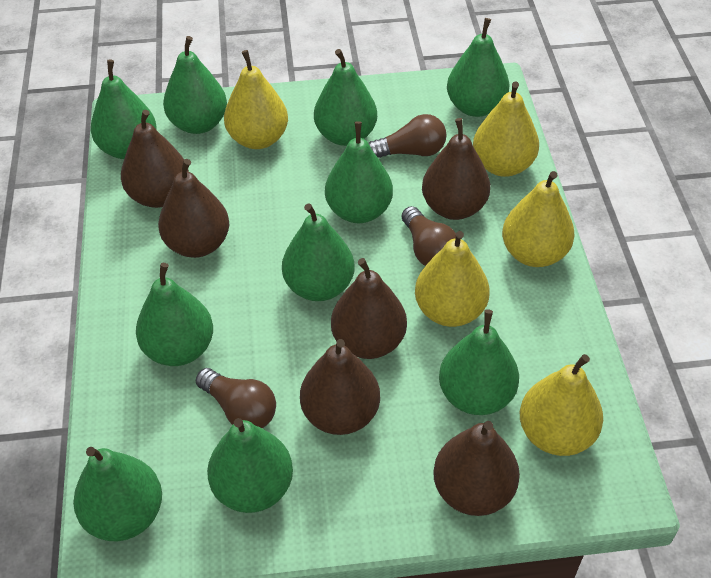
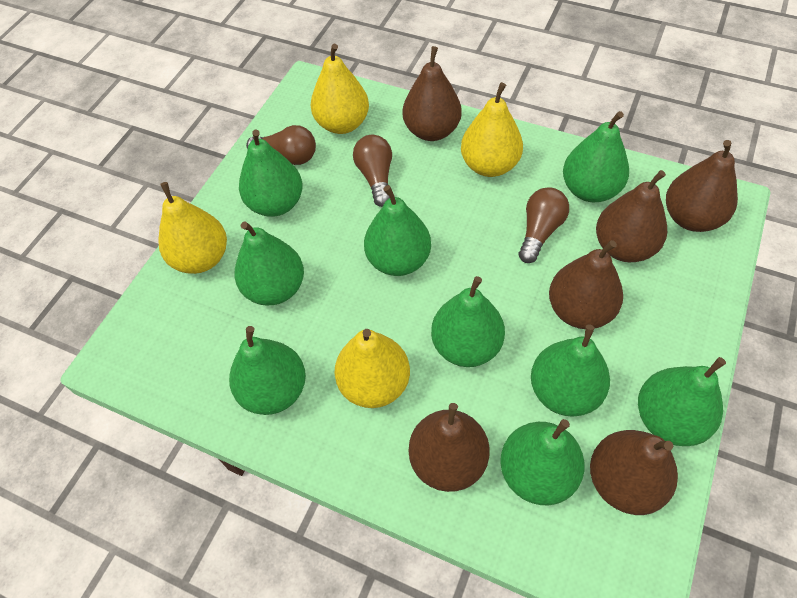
green pear: 10 -> 9
yellow pear: 5 -> 4

